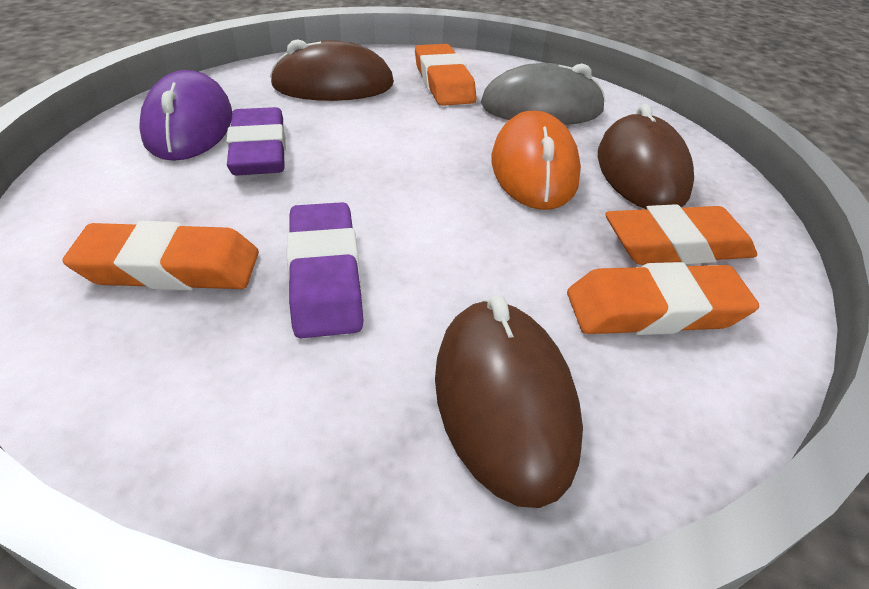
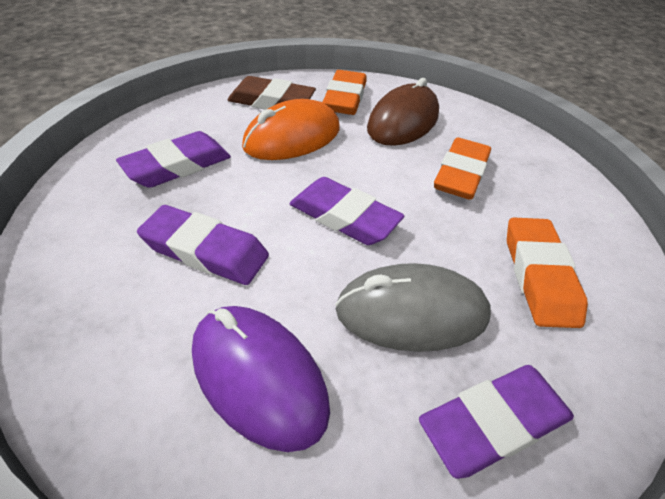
brown eraser: 0 -> 1
brown mouse: 3 -> 1
orange eraser: 4 -> 3
purple eraser: 2 -> 4

